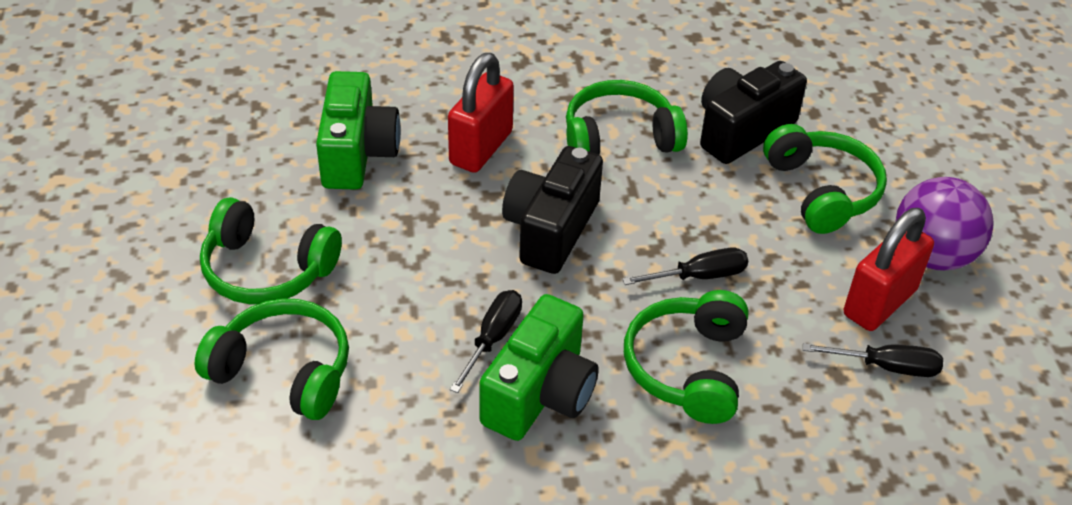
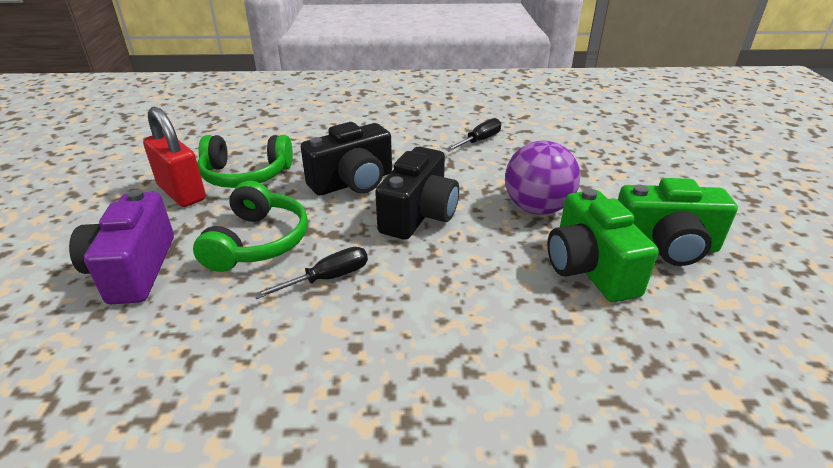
black screwdriver: 3 -> 2
green headphones: 5 -> 2
purple camera: 0 -> 1
red padlock: 2 -> 1

